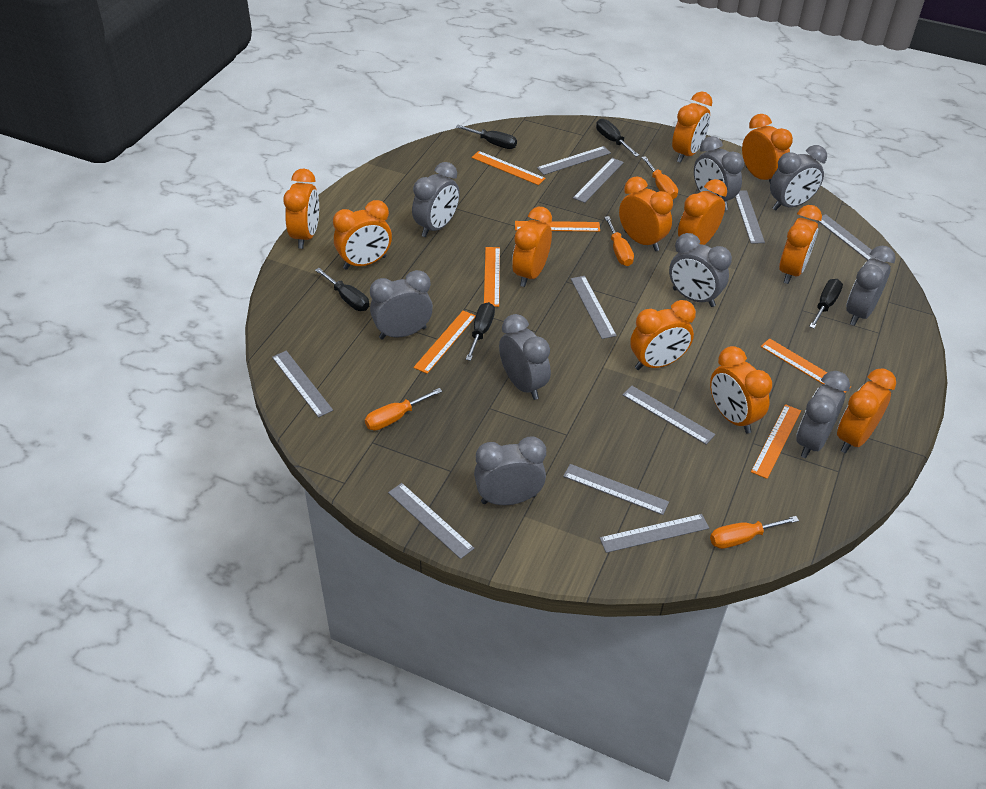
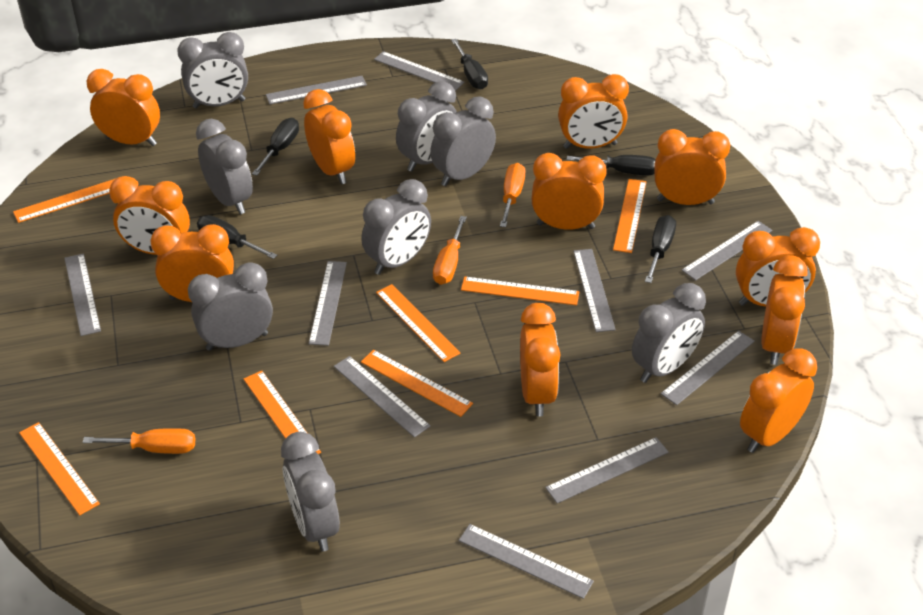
grey clock: 9 -> 8
orange ruler: 6 -> 7
orange screwdriver: 4 -> 3

